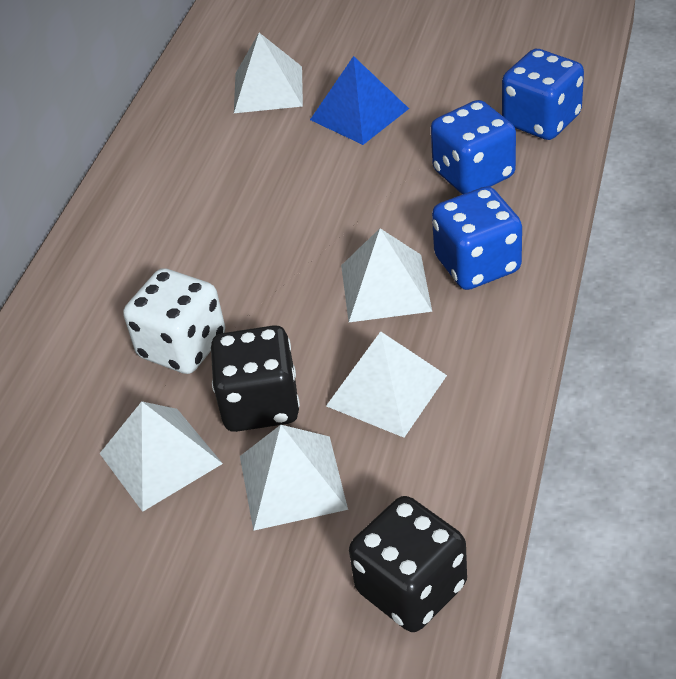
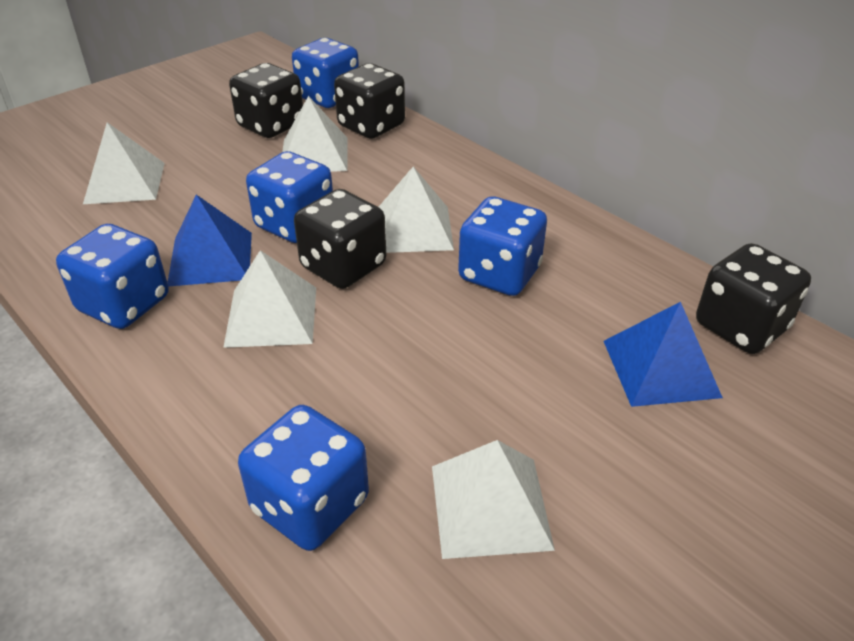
black dice: 2 -> 4
blue dice: 3 -> 5
blue pyramid: 1 -> 2
white dice: 1 -> 0

